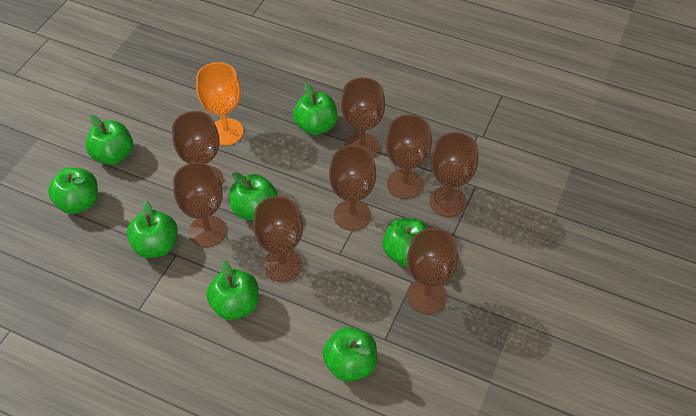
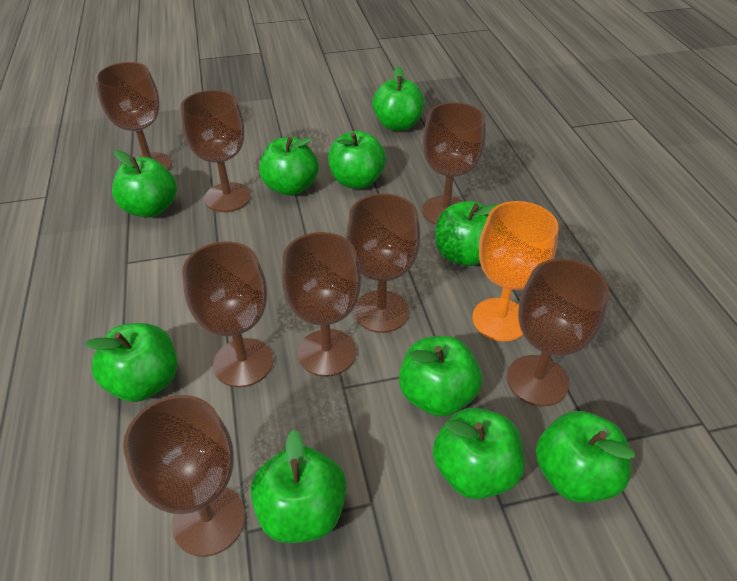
green apple: 8 -> 10

